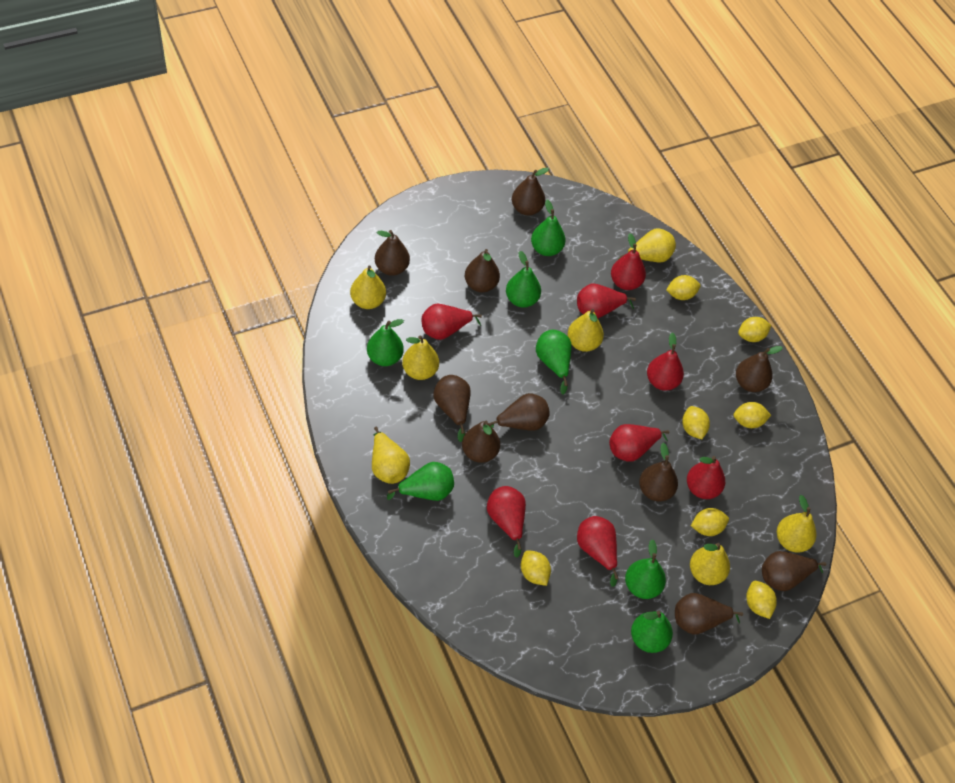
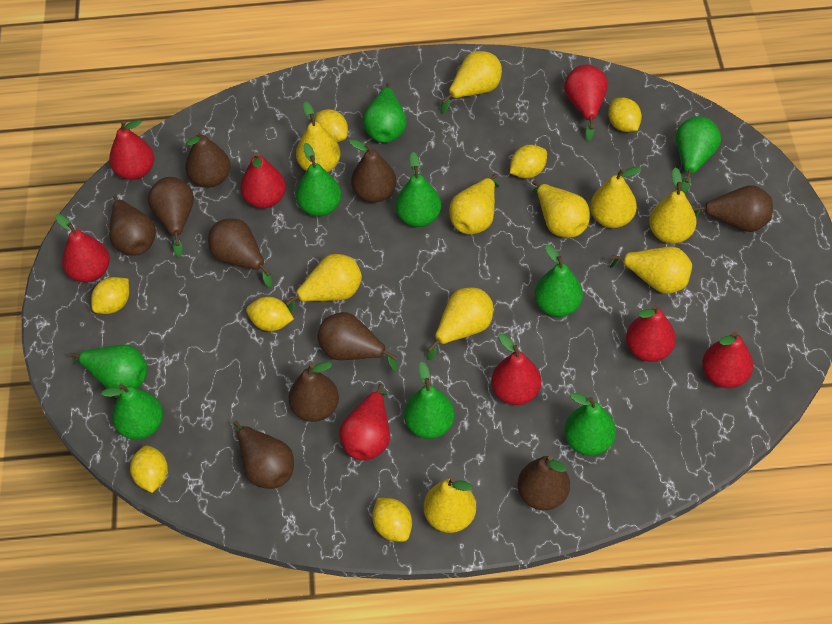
green pear: 7 -> 9
yellow pear: 7 -> 10

